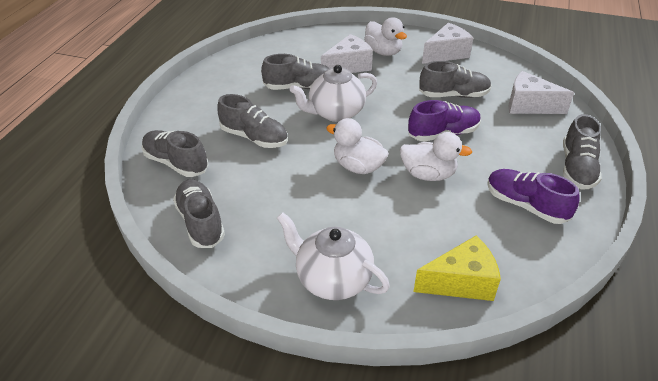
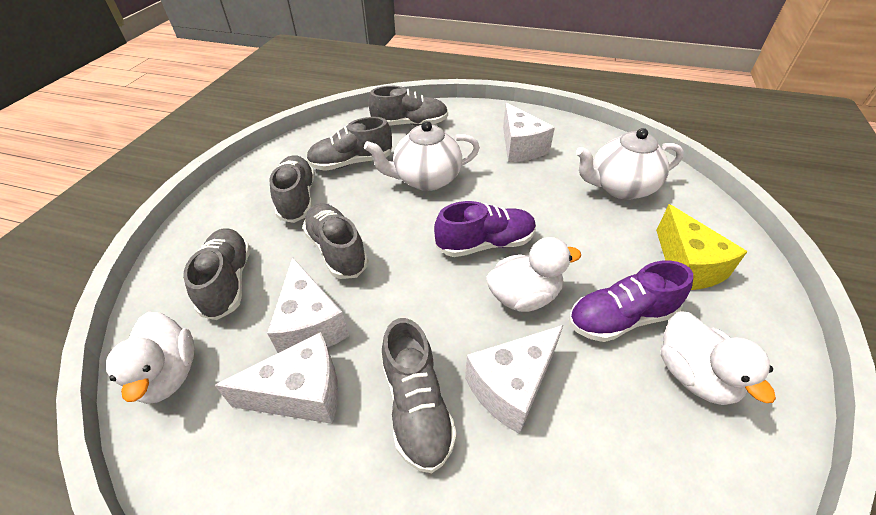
white cheese: 3 -> 4

